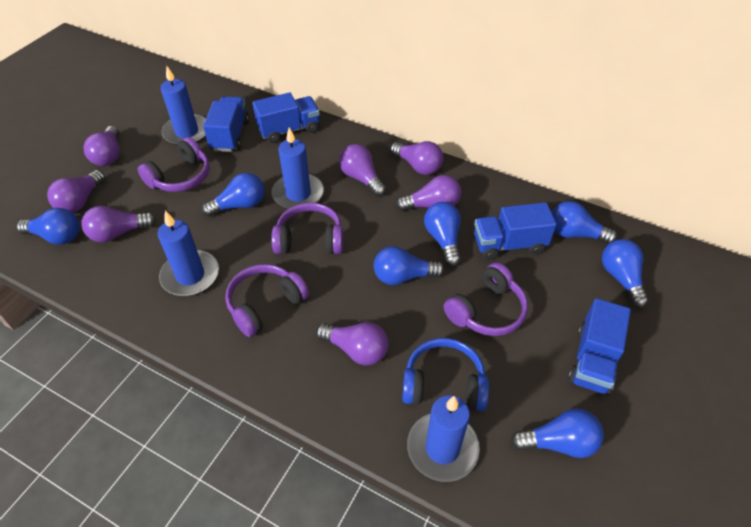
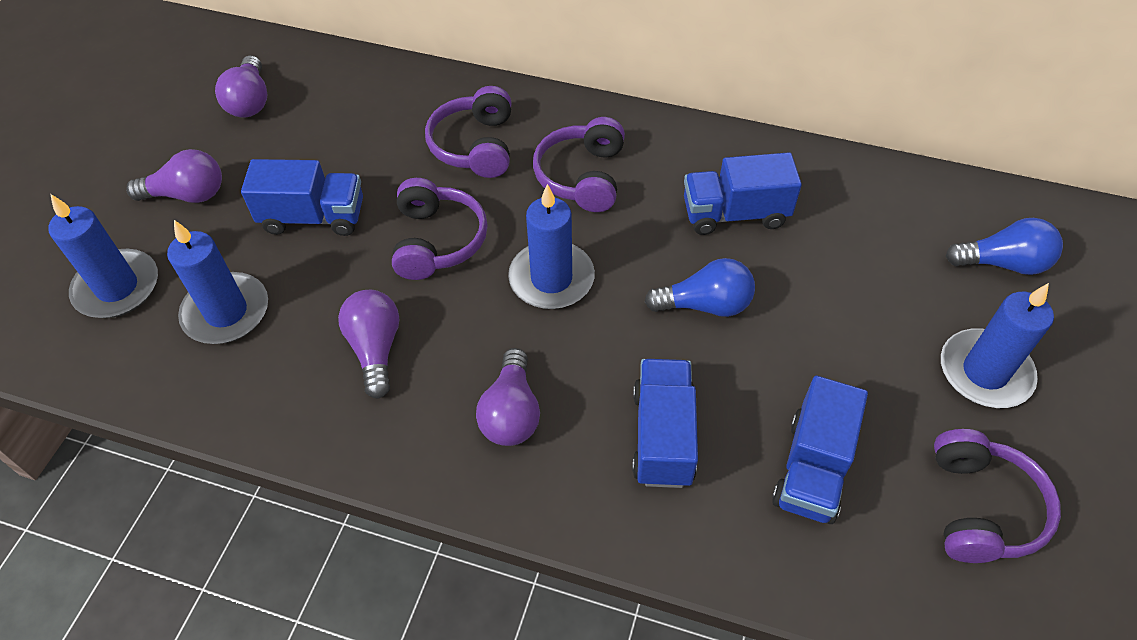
blue headphones: 1 -> 0
blue light bulb: 7 -> 2
purple light bulb: 7 -> 4

